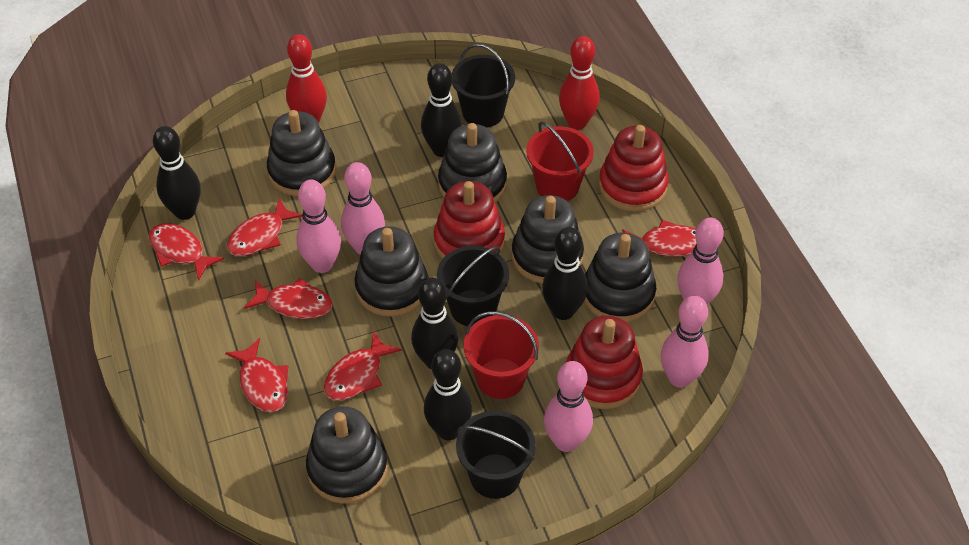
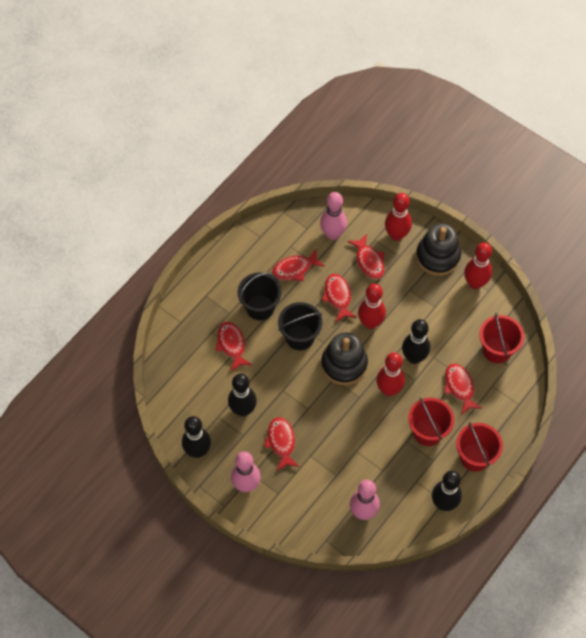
black bowling pin: 5 -> 4
black bucket: 3 -> 2
black stacking toy: 6 -> 2
pink bowling pin: 5 -> 3
red bowling pin: 2 -> 4
red bucket: 2 -> 3
red stacking toy: 3 -> 0

